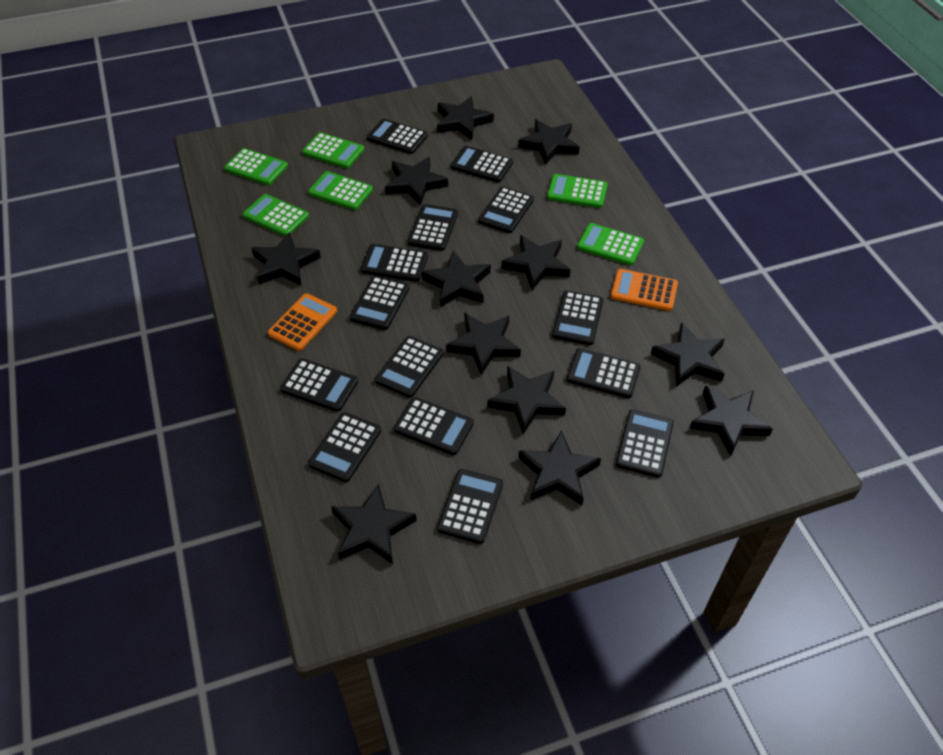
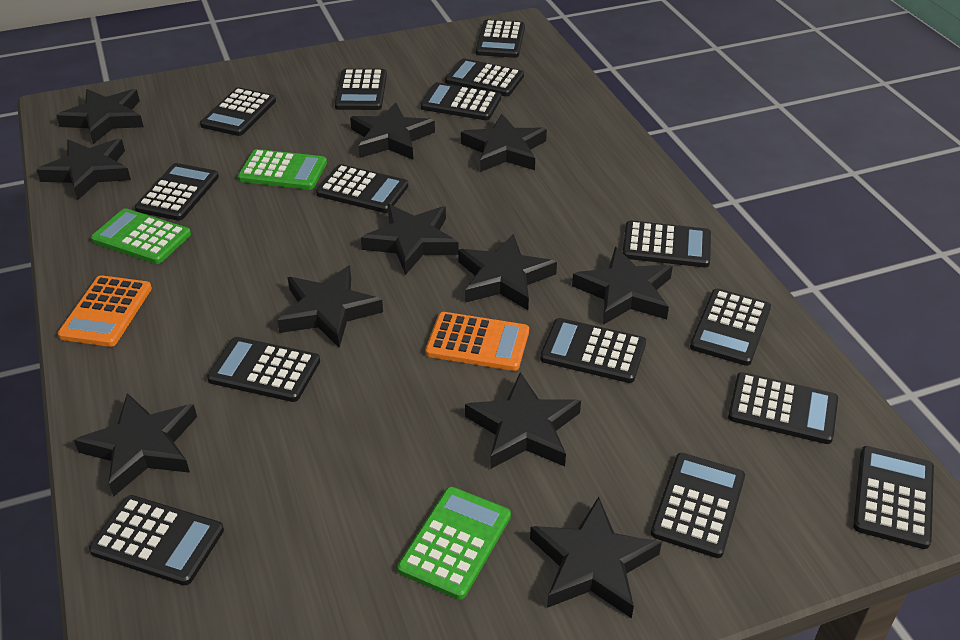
black calculator: 14 -> 15
black star: 12 -> 11
green calculator: 6 -> 3

